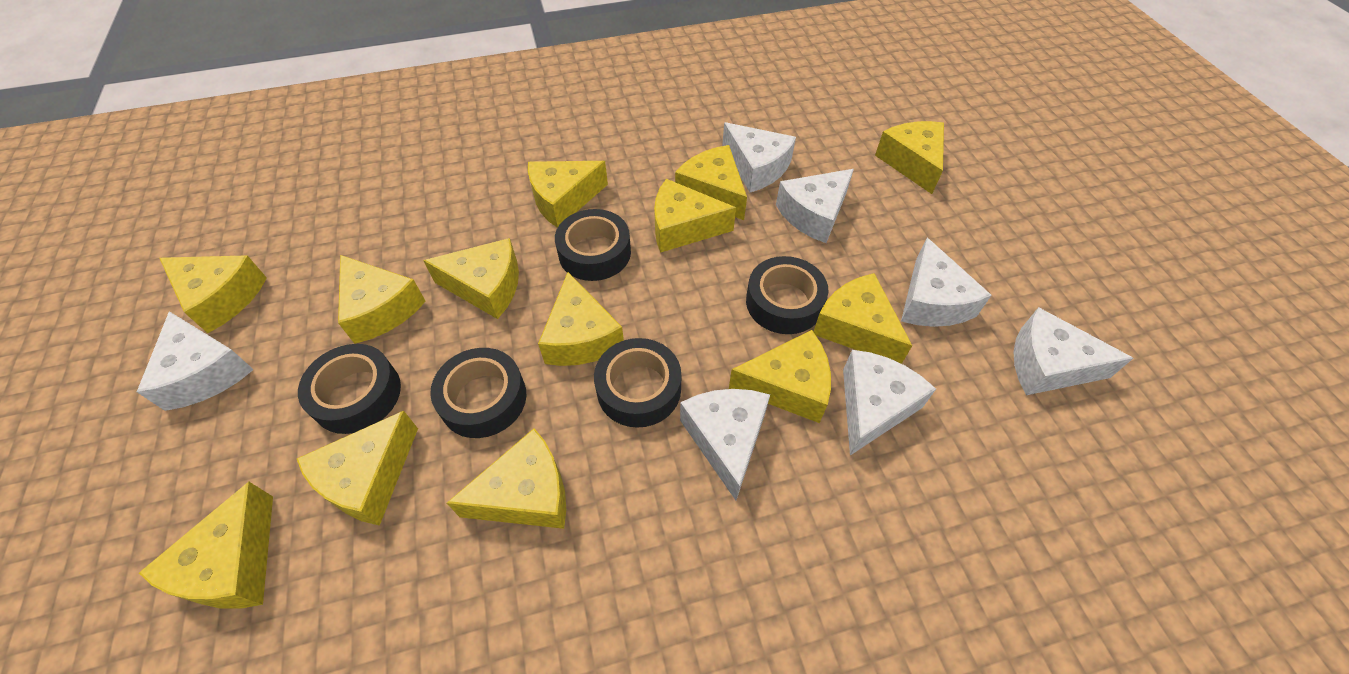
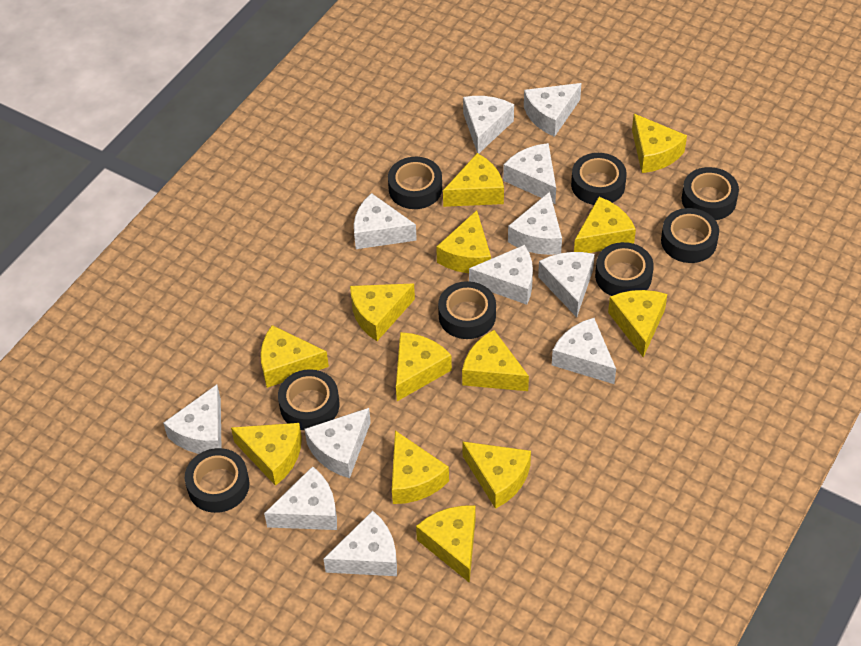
black tape: 5 -> 8
white cheese: 7 -> 12

